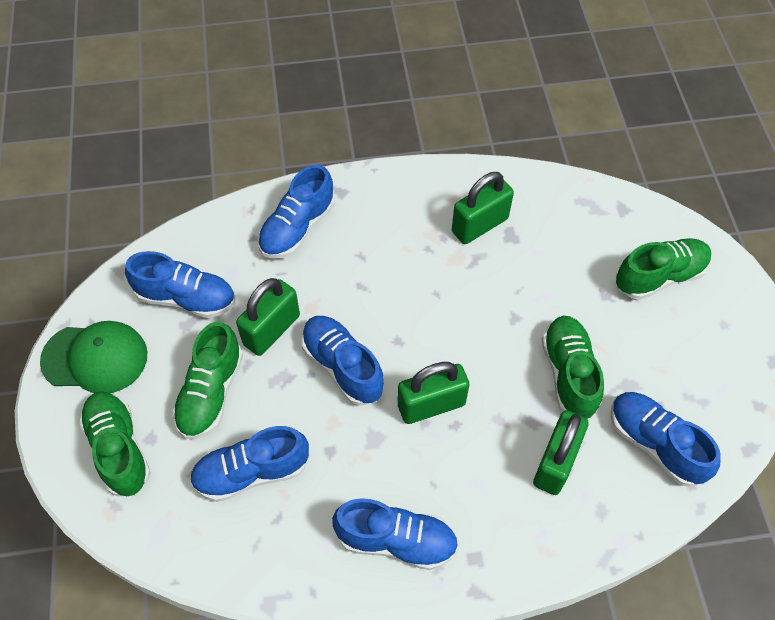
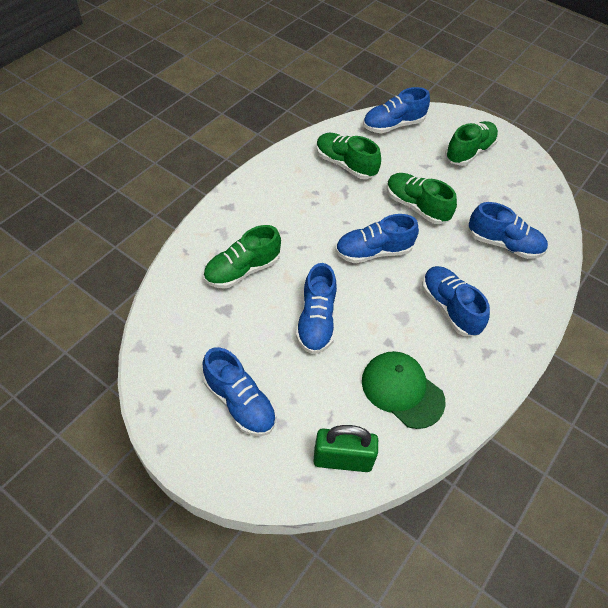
green padlock: 4 -> 1

